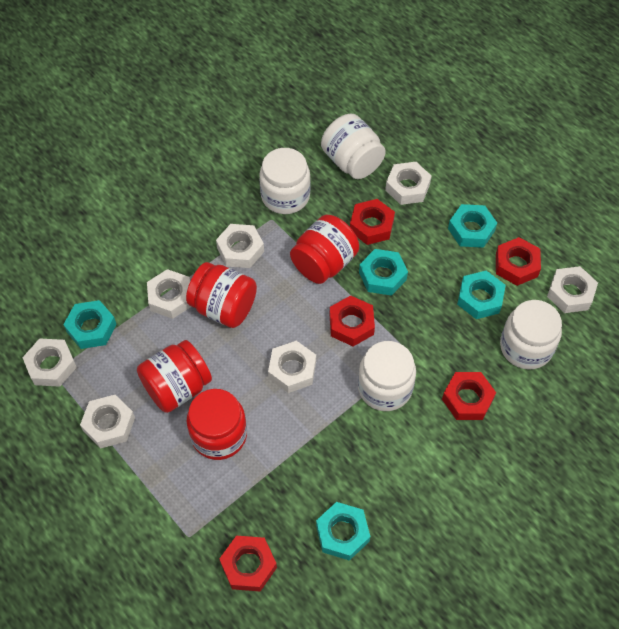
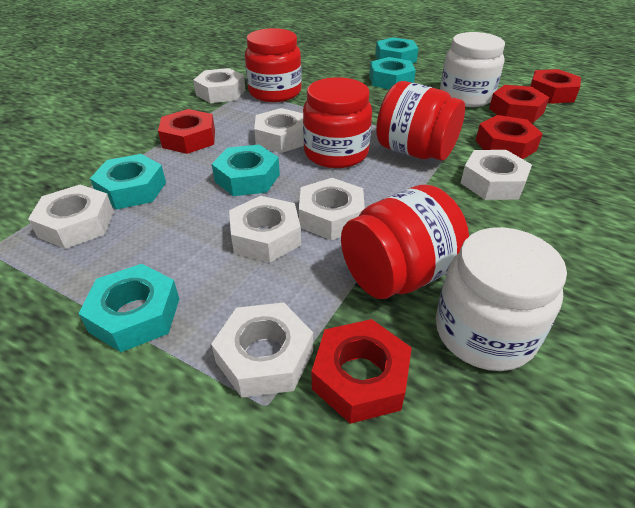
white jar: 4 -> 2

